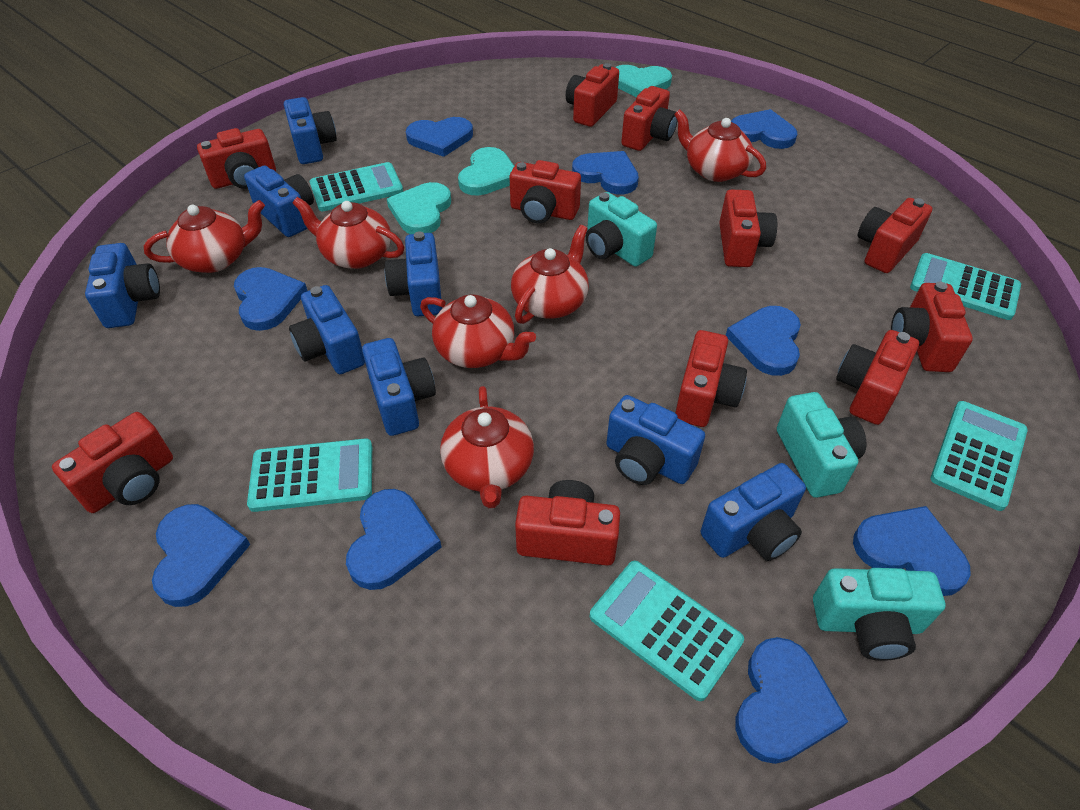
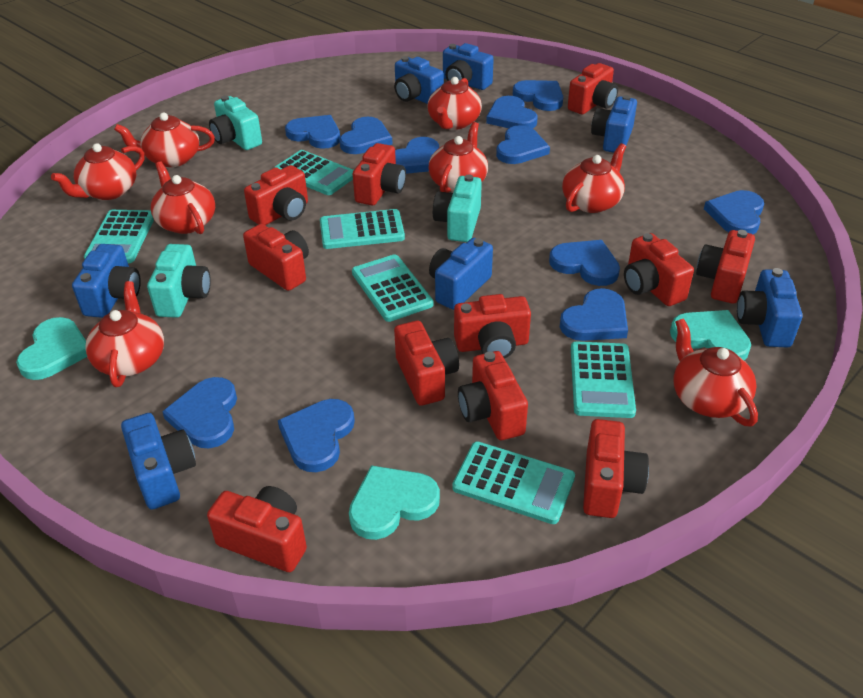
blue camera: 8 -> 7
blue heart: 9 -> 11
red teapot: 6 -> 8
turquoise calculator: 5 -> 6

